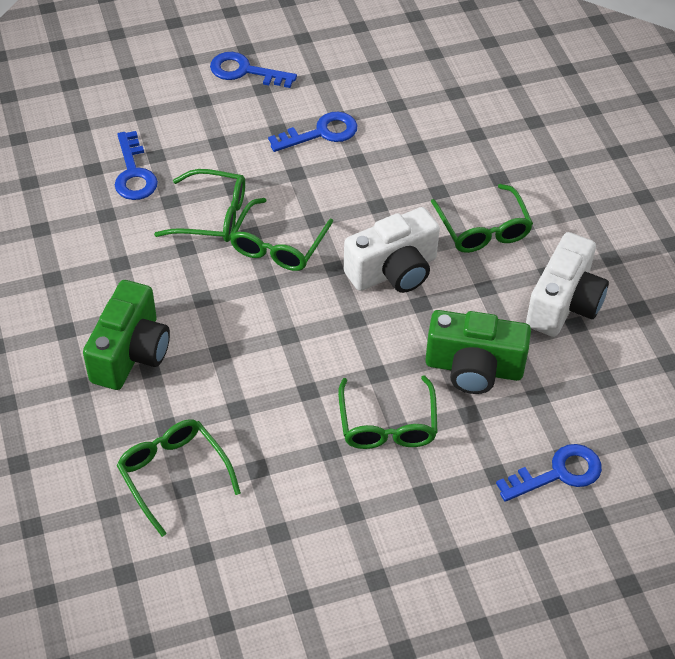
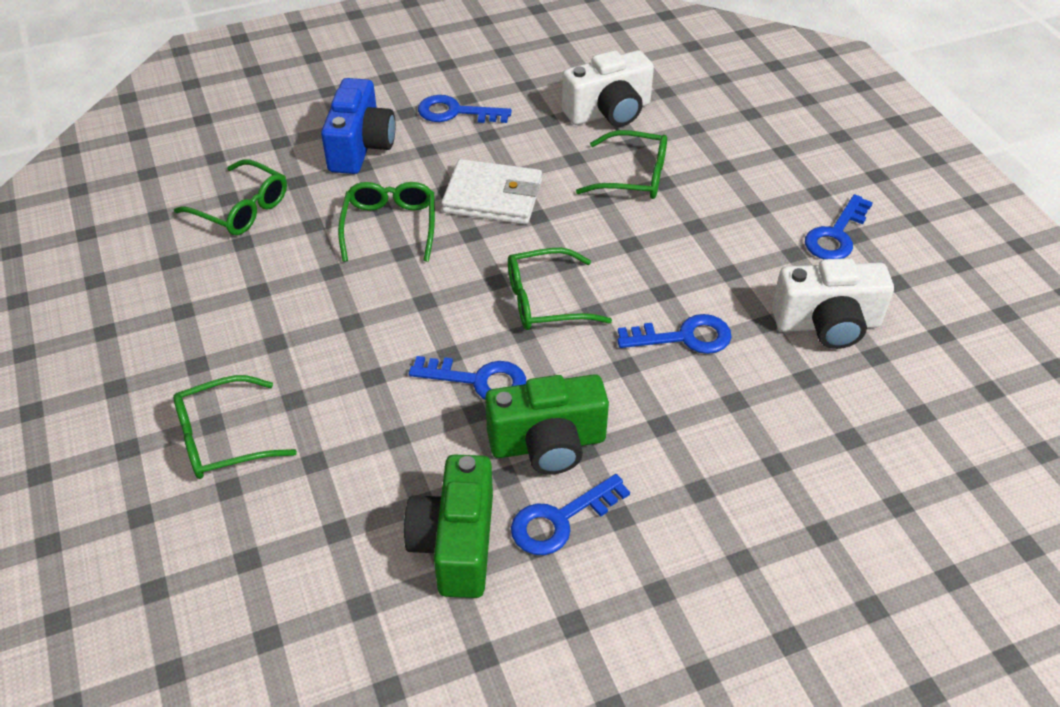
blue camera: 0 -> 1
blue key: 4 -> 5
white wallet: 0 -> 1

